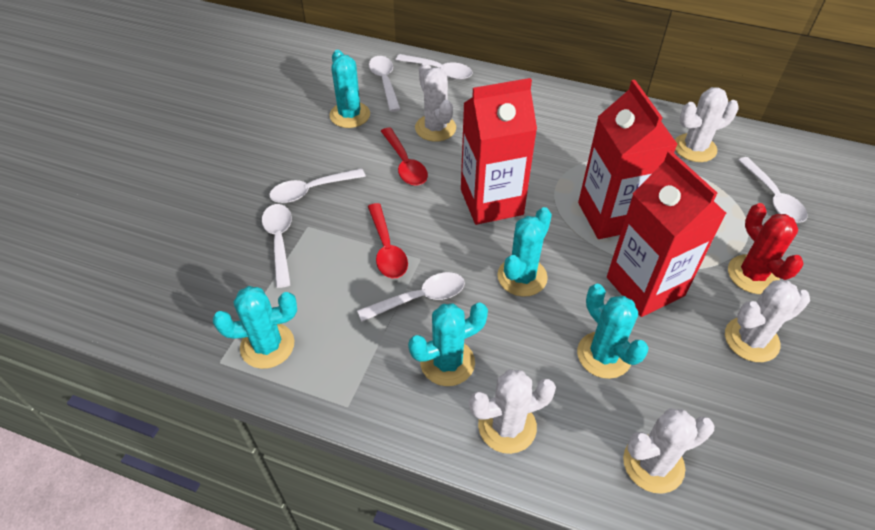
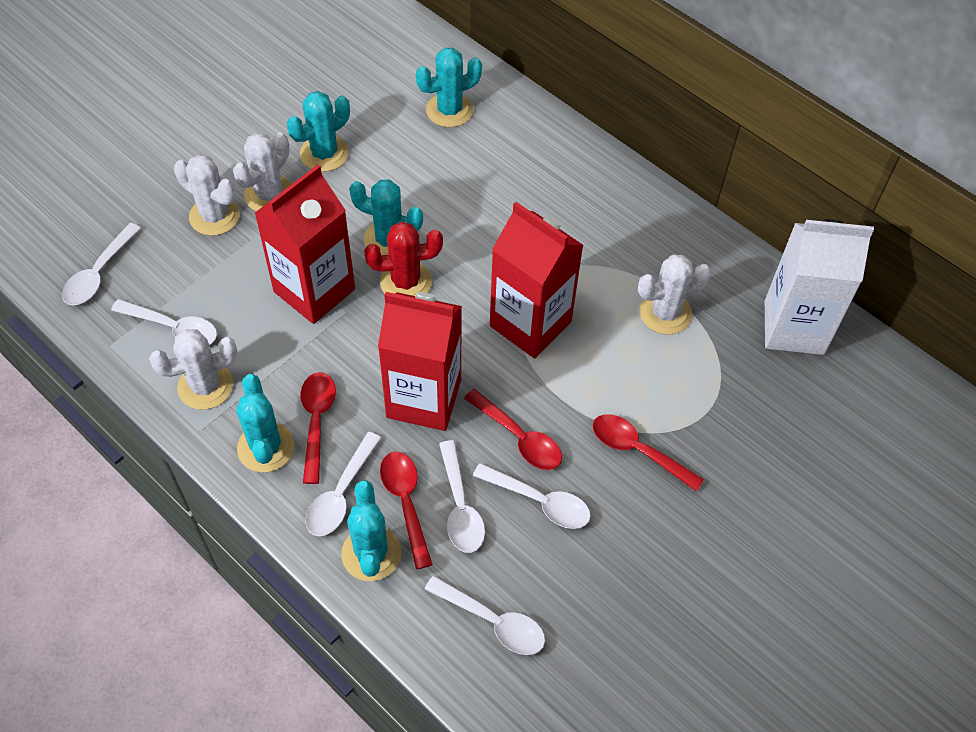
red spoon: 2 -> 4
white cactus: 5 -> 4
white carton: 0 -> 1

